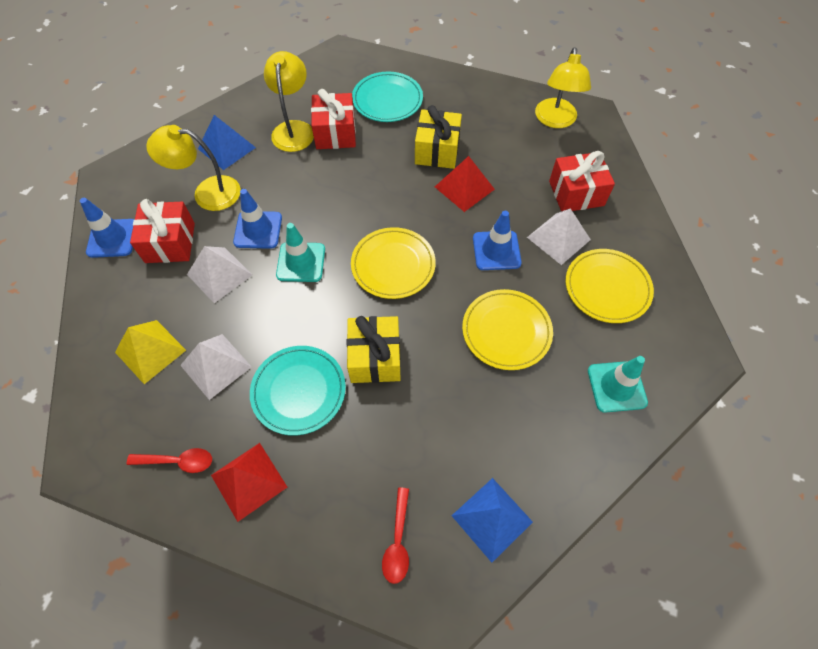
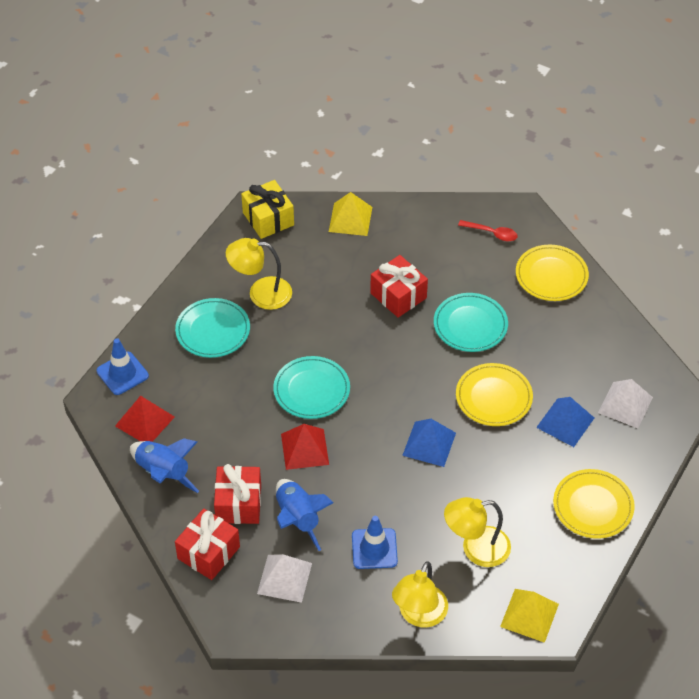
blue rocket: 0 -> 2
blue traffic cone: 3 -> 2
red spoon: 2 -> 1
turquoise plate: 2 -> 3
turquoise traffic cone: 2 -> 0
white pyramid: 3 -> 2
yellow gift: 2 -> 1
yellow pyramid: 1 -> 2

